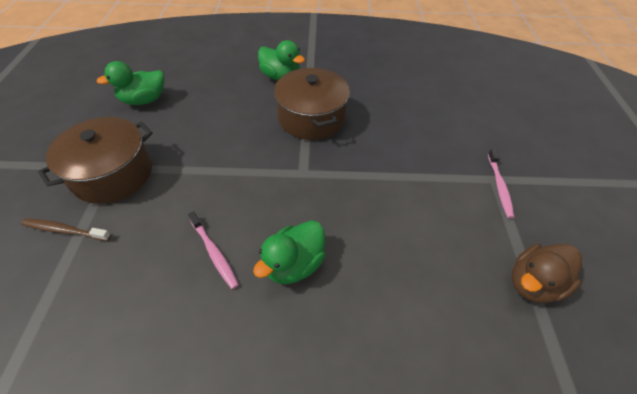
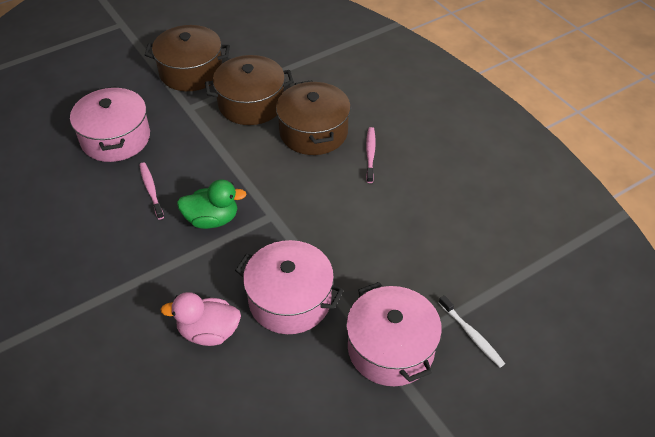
brown duck: 1 -> 0
brown pot: 2 -> 3
brown toothbrush: 1 -> 0
green duck: 3 -> 1
pink duck: 0 -> 1
pink pot: 0 -> 3
white toothbrush: 0 -> 1

